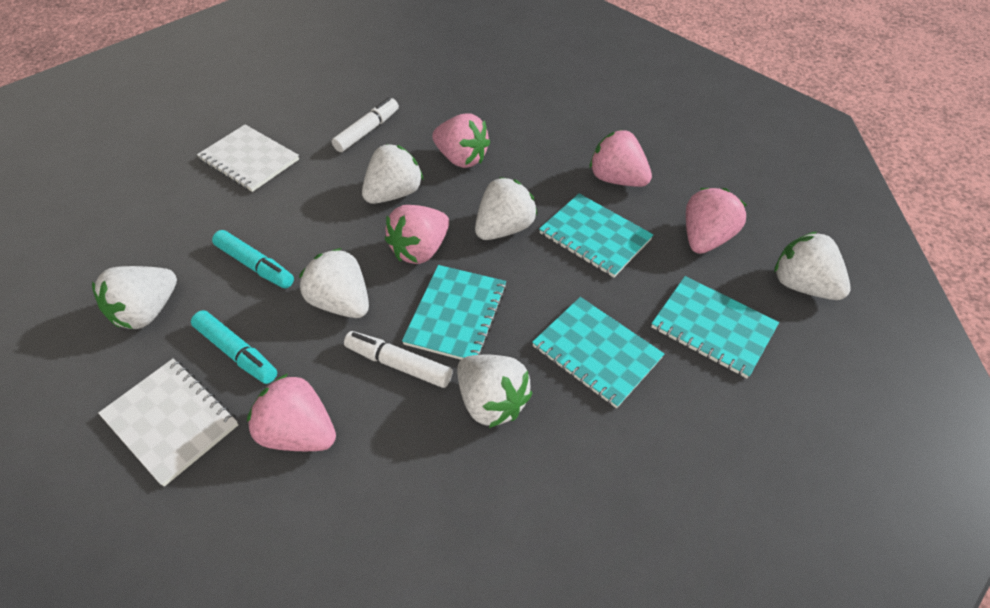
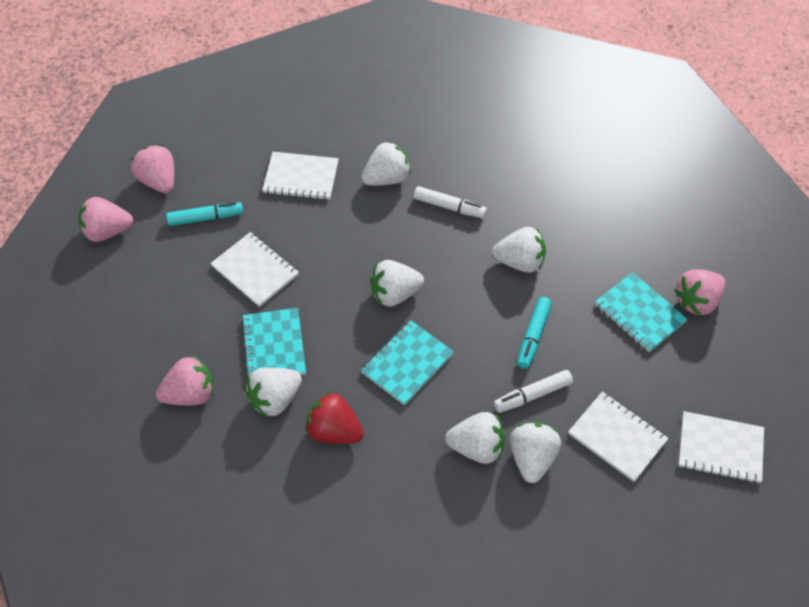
pink strawberry: 5 -> 4
red strawberry: 0 -> 1
turquoise notebook: 4 -> 3
white notebook: 2 -> 4

